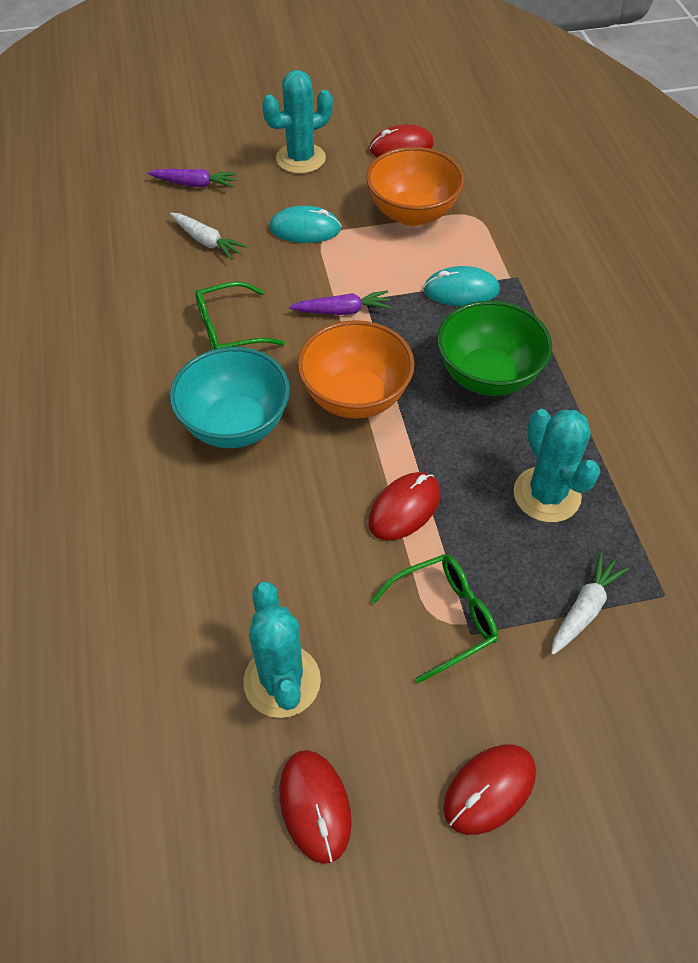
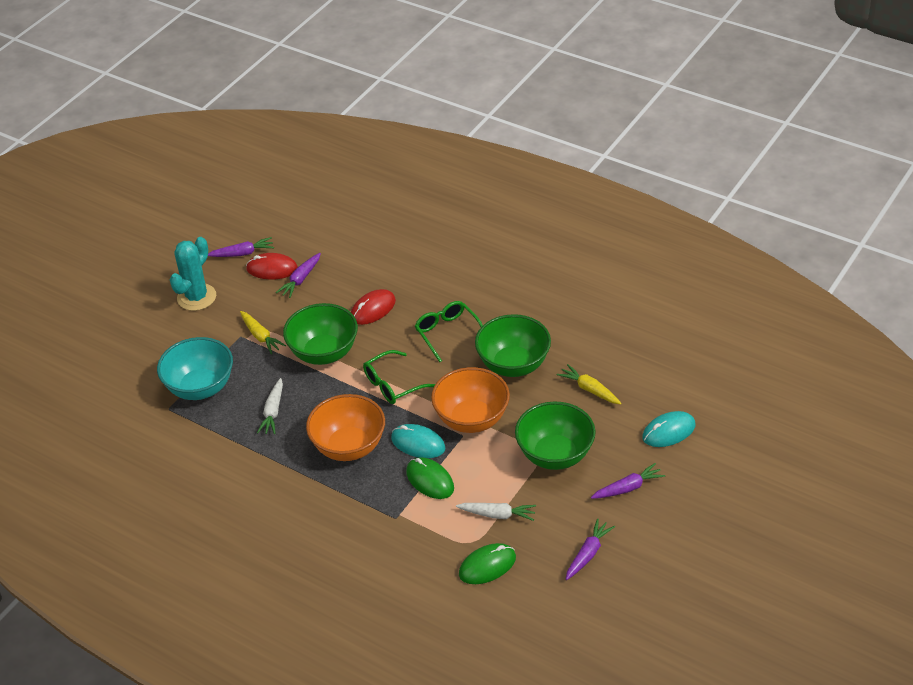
green bowl: 1 -> 3
green mouse: 0 -> 2
purple carrot: 2 -> 4
red mouse: 4 -> 2
turquoise cactus: 3 -> 1
yellow carrot: 0 -> 2

